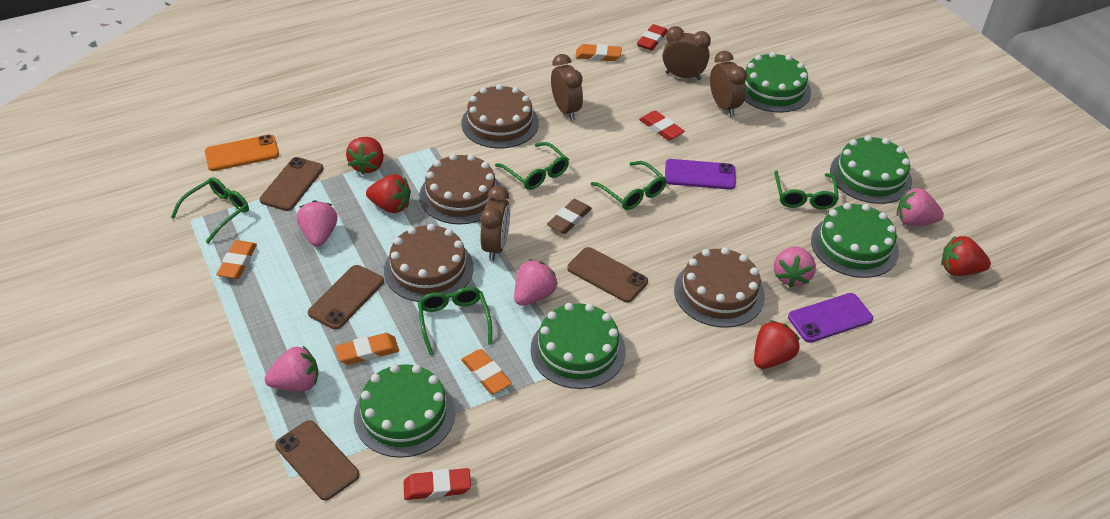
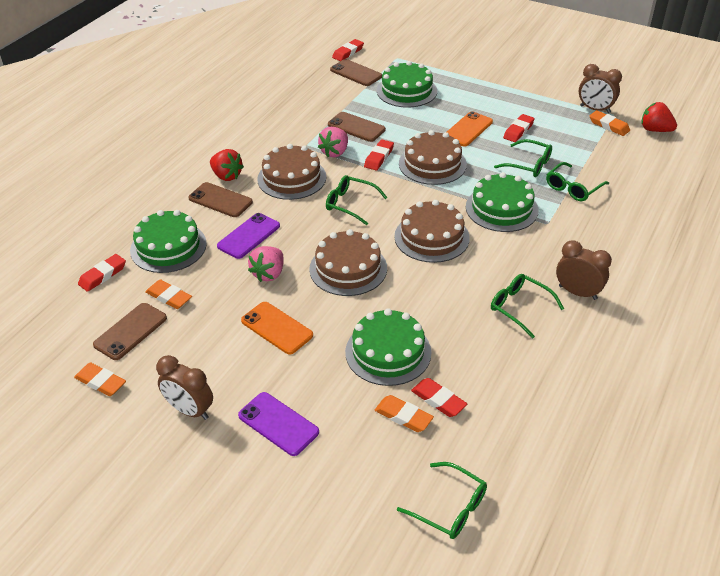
brown clock: 4 -> 3
brown eraser: 1 -> 0
green cake: 5 -> 4
orange phone: 1 -> 2
pink strawberry: 5 -> 2
red eraser: 3 -> 5
red strawberry: 4 -> 2

